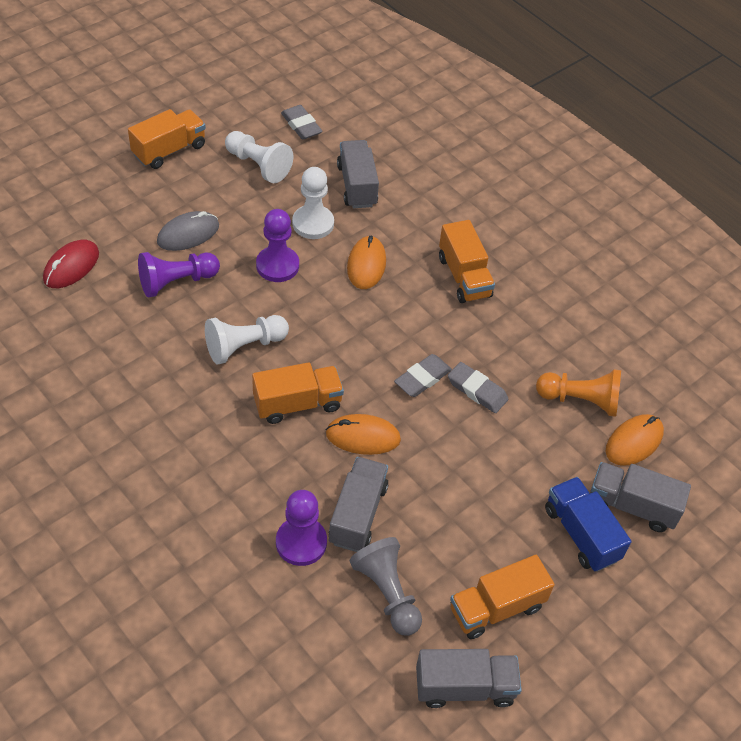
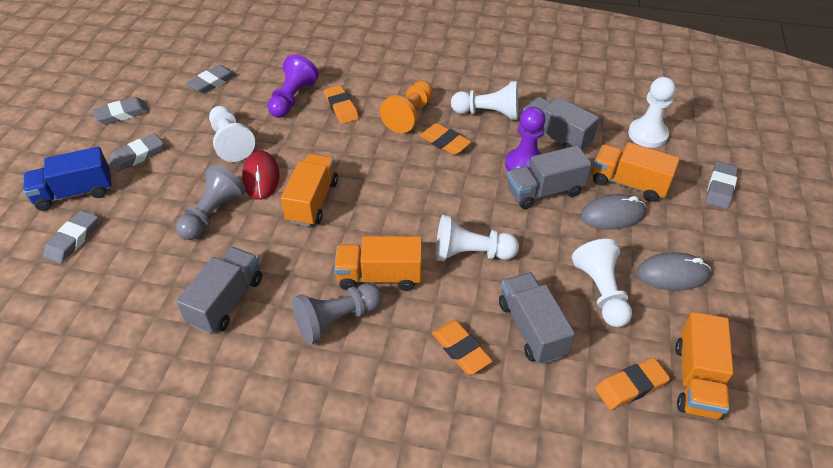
grey eraser: 3 -> 5
grey mouse: 1 -> 2
grey pawn: 1 -> 2
orange eraser: 0 -> 4
orange mouse: 3 -> 0
purple pawn: 3 -> 2
white pawn: 3 -> 5

